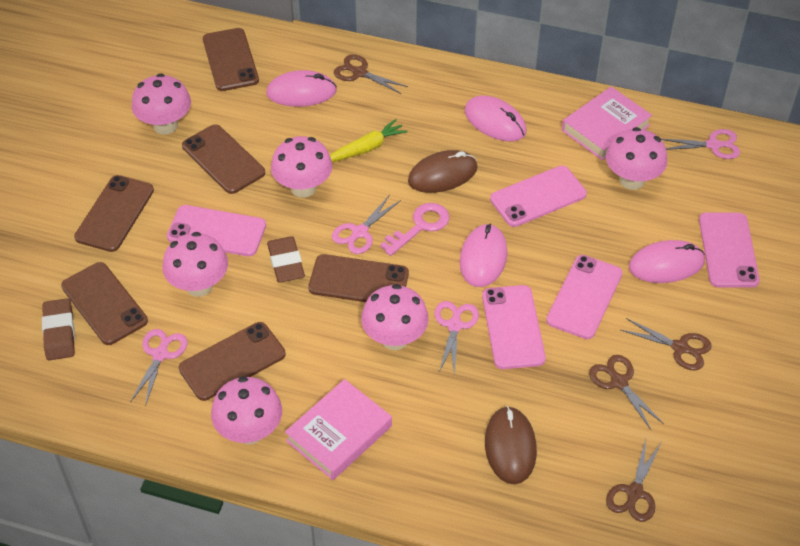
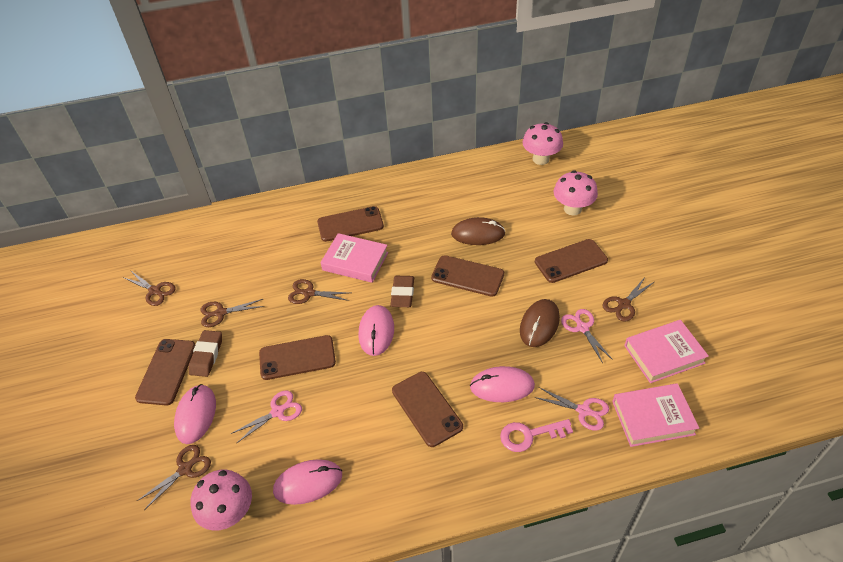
brown scissors: 4 -> 5
pink book: 2 -> 3
pink mushroom: 6 -> 3
pink phone: 5 -> 0
pink scissors: 4 -> 3
yellow carrot: 1 -> 0

